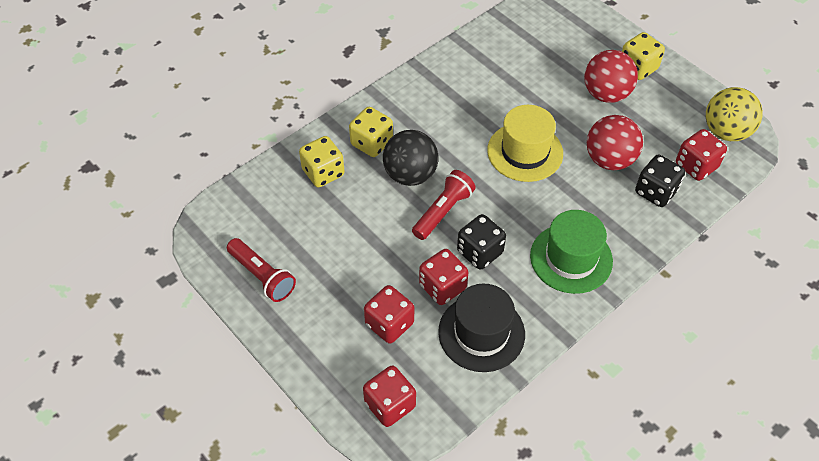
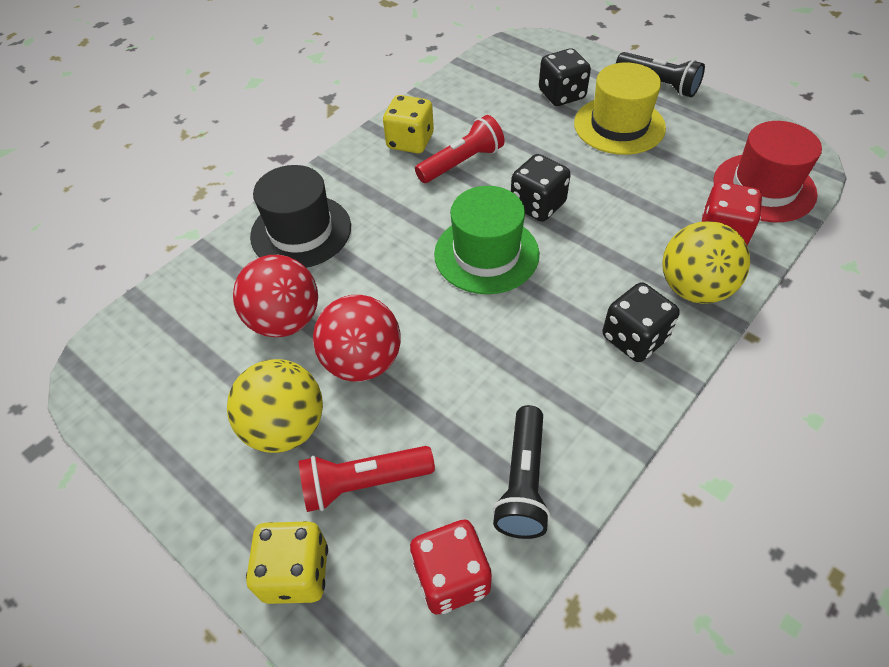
black ball: 1 -> 0
black dice: 2 -> 3
black flashlight: 0 -> 2
red dice: 4 -> 2
red hat: 0 -> 1
yellow ball: 1 -> 2
yellow dice: 3 -> 2

